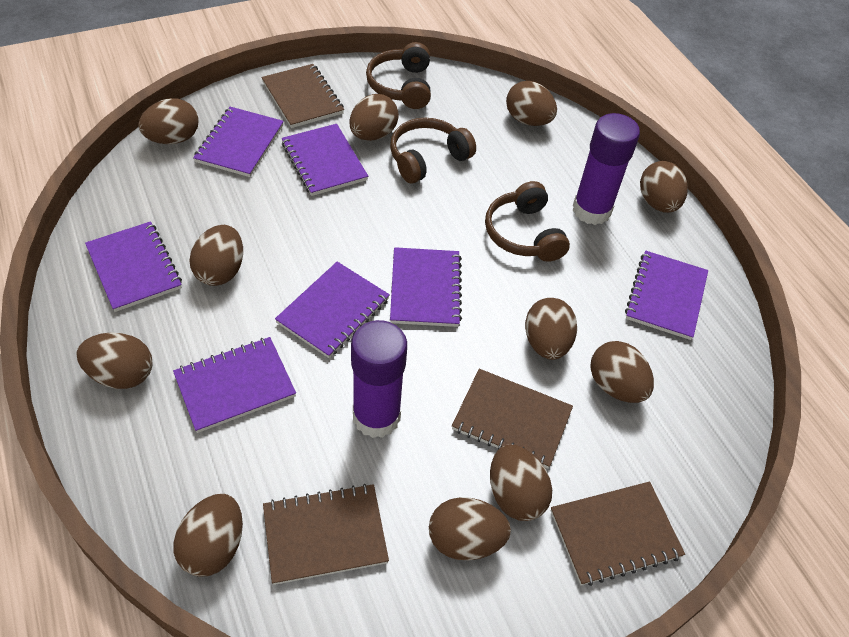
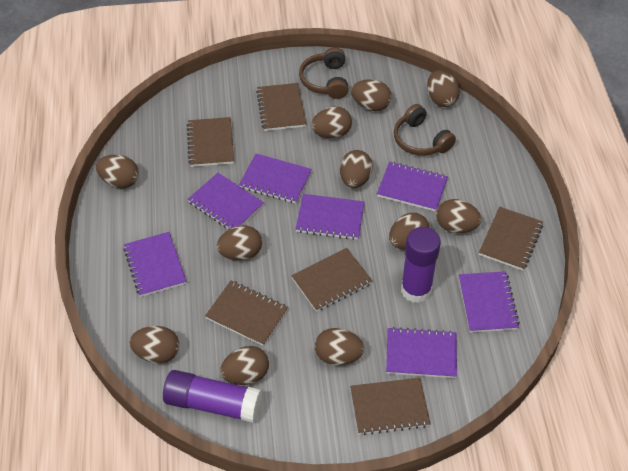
brown headphones: 3 -> 2
brown notebook: 4 -> 6

